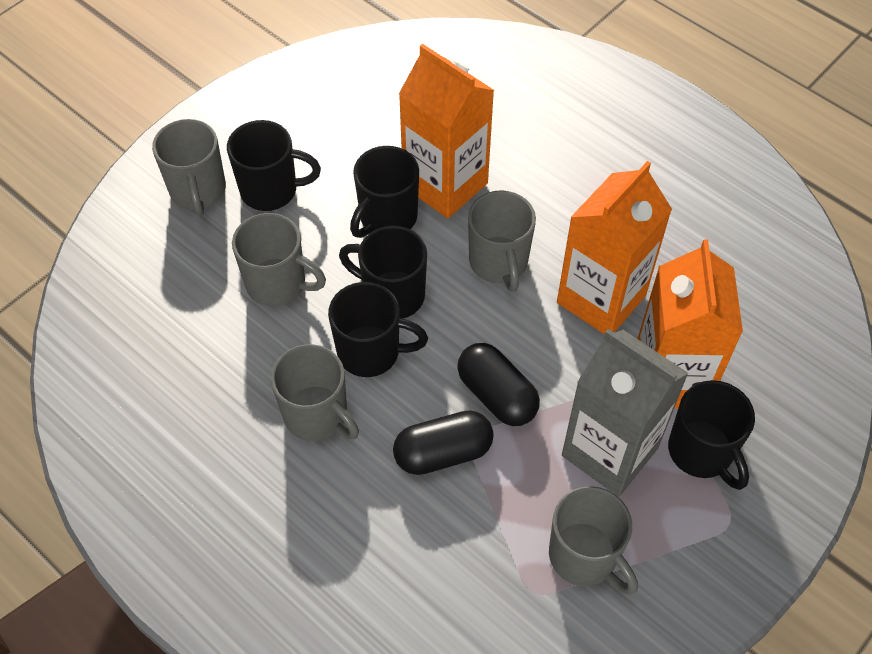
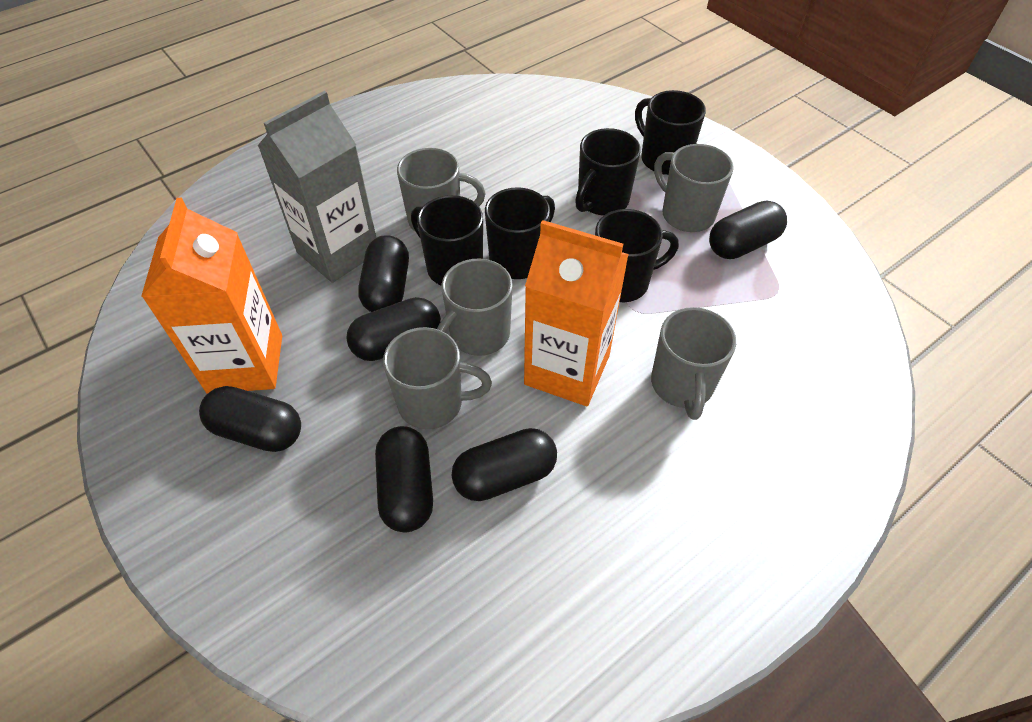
black capsule: 2 -> 6
orange carton: 3 -> 2

